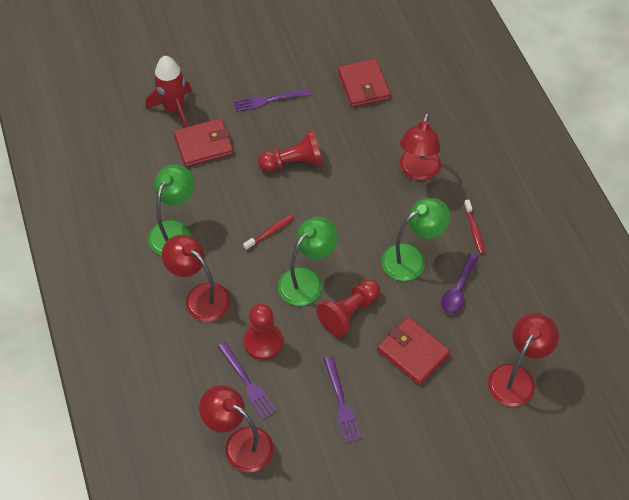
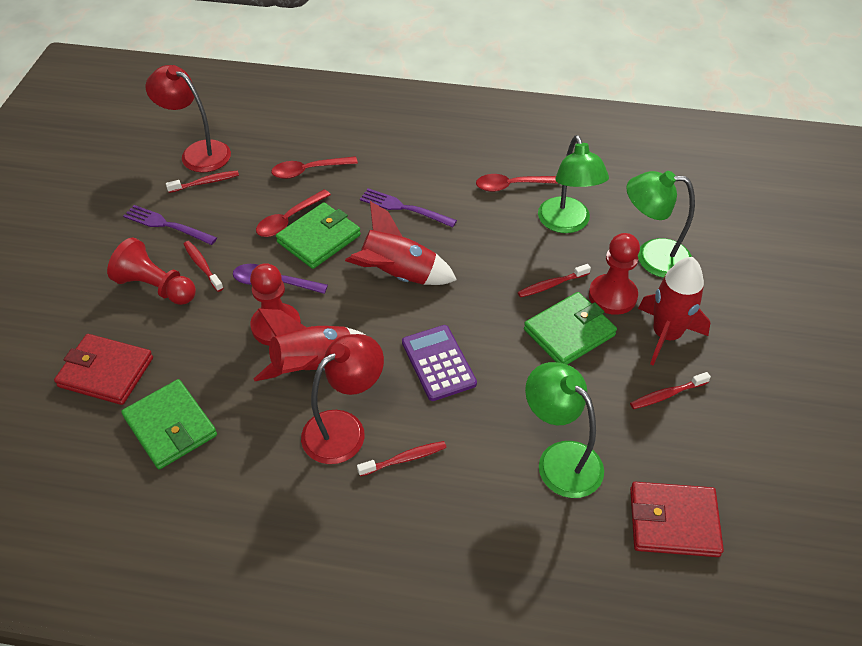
green wallet: 0 -> 3
purple calculator: 0 -> 1
purple fork: 3 -> 2
red lamp: 4 -> 2
red rocket: 1 -> 3
red spoon: 0 -> 3
red toothbrush: 2 -> 5
red wallet: 3 -> 2

